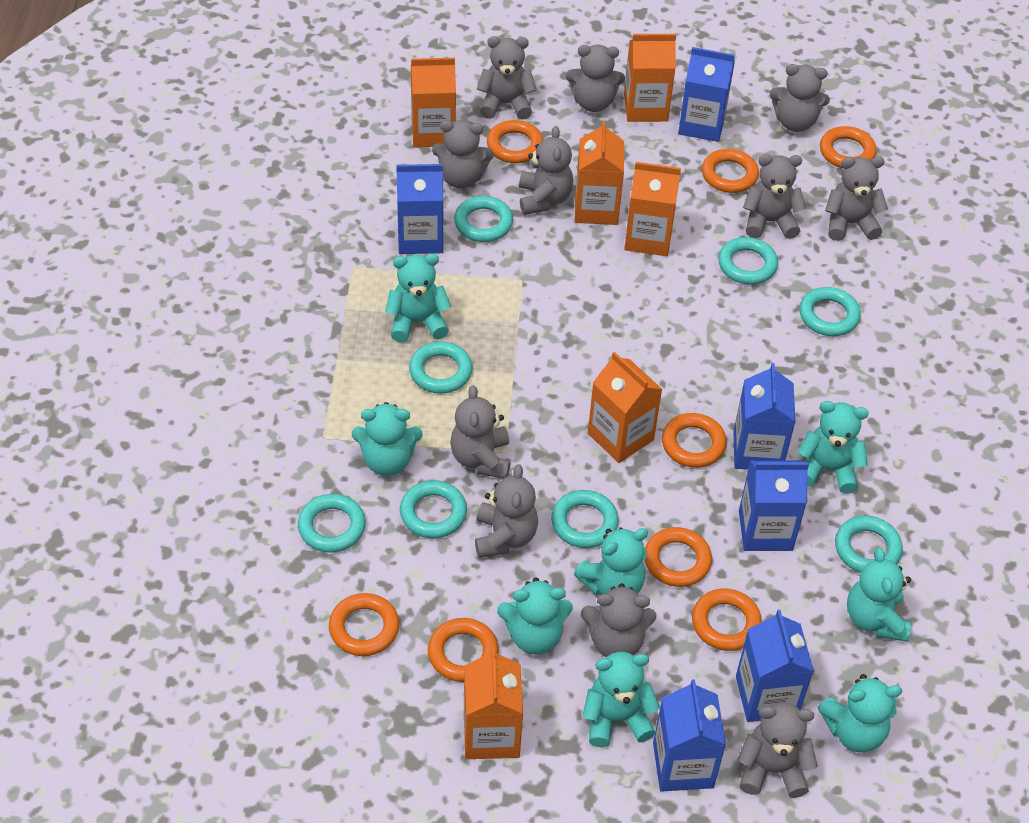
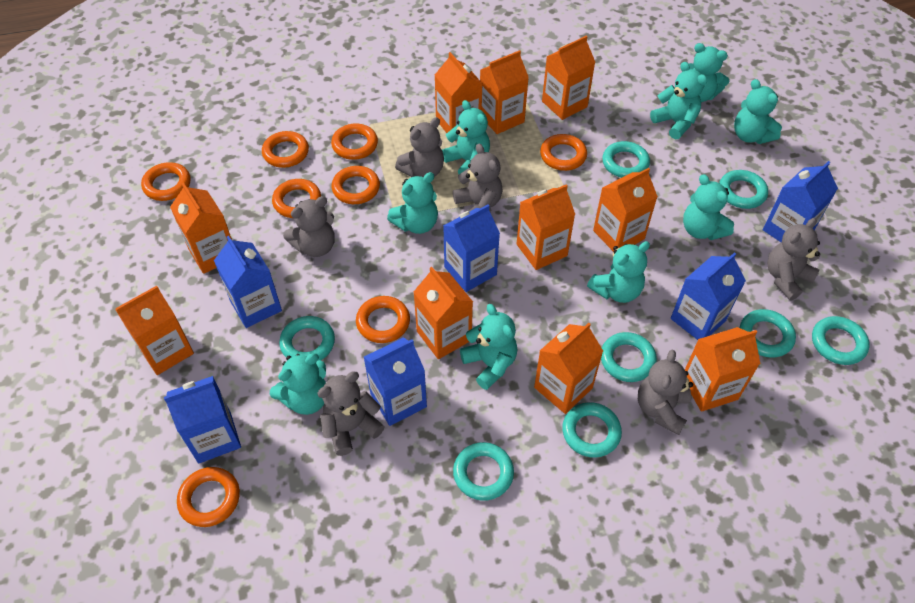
grey teddy bear: 11 -> 6
orange carton: 6 -> 10
turquoise teddy bear: 8 -> 9

